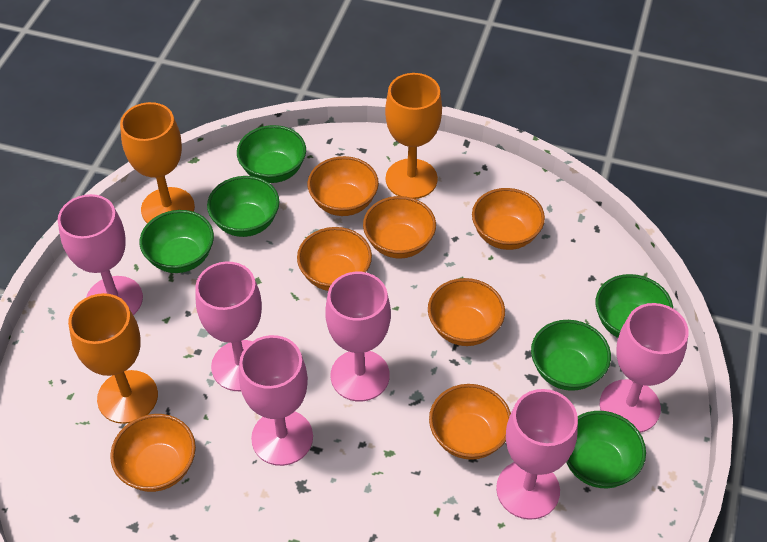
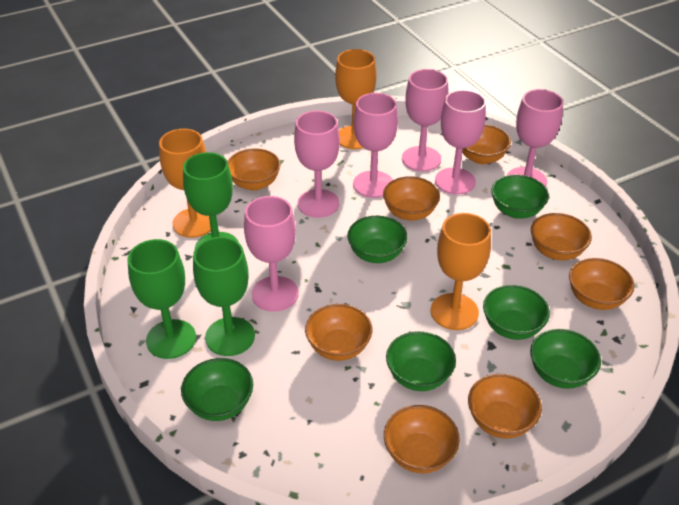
green goblet: 0 -> 3
orange bowl: 7 -> 8

